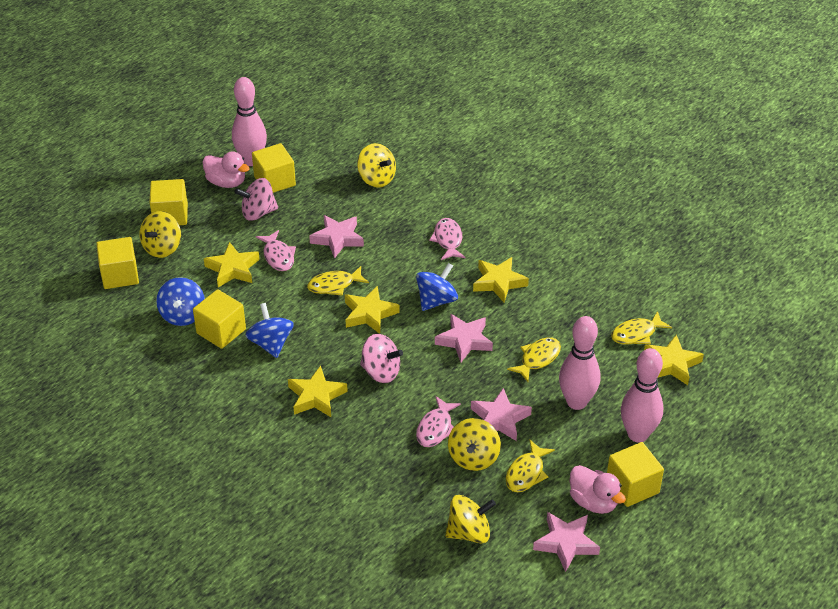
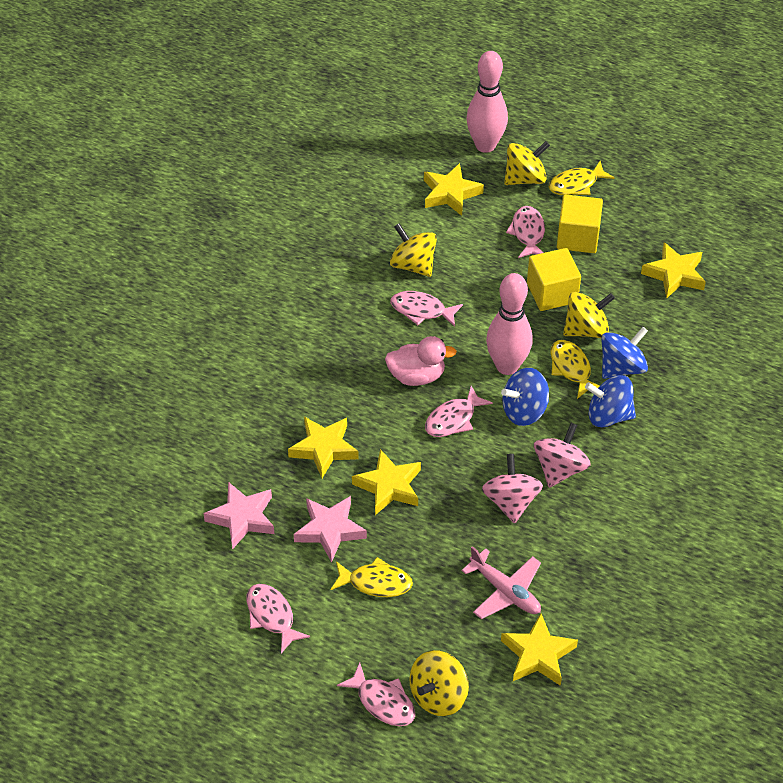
pink bowling pin: 3 -> 2
pink duck: 2 -> 1
pink fish: 3 -> 5
pink plane: 0 -> 1
pink star: 4 -> 2
yellow cube: 5 -> 2
yellow fish: 4 -> 3

